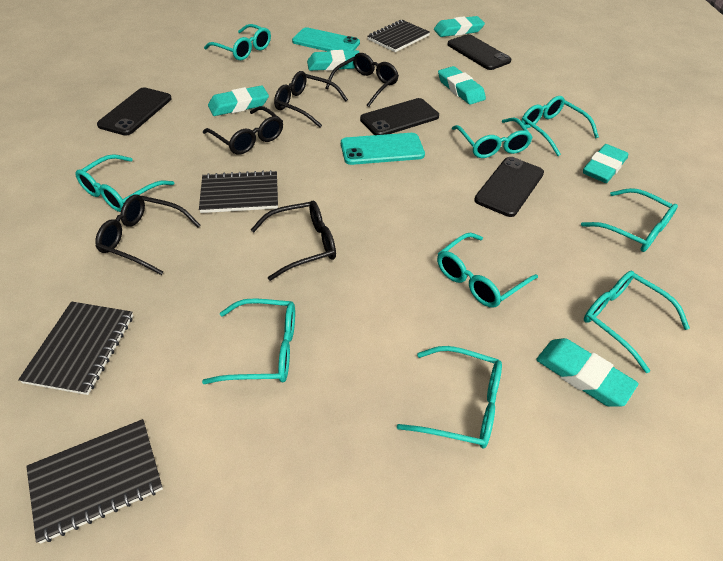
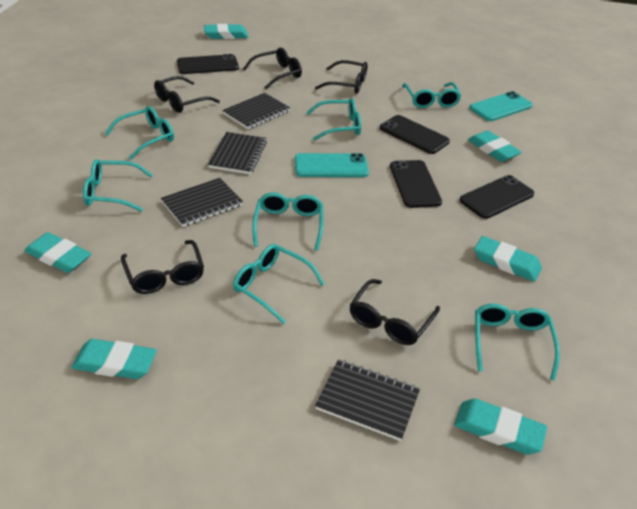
turquoise glasses: 9 -> 7

